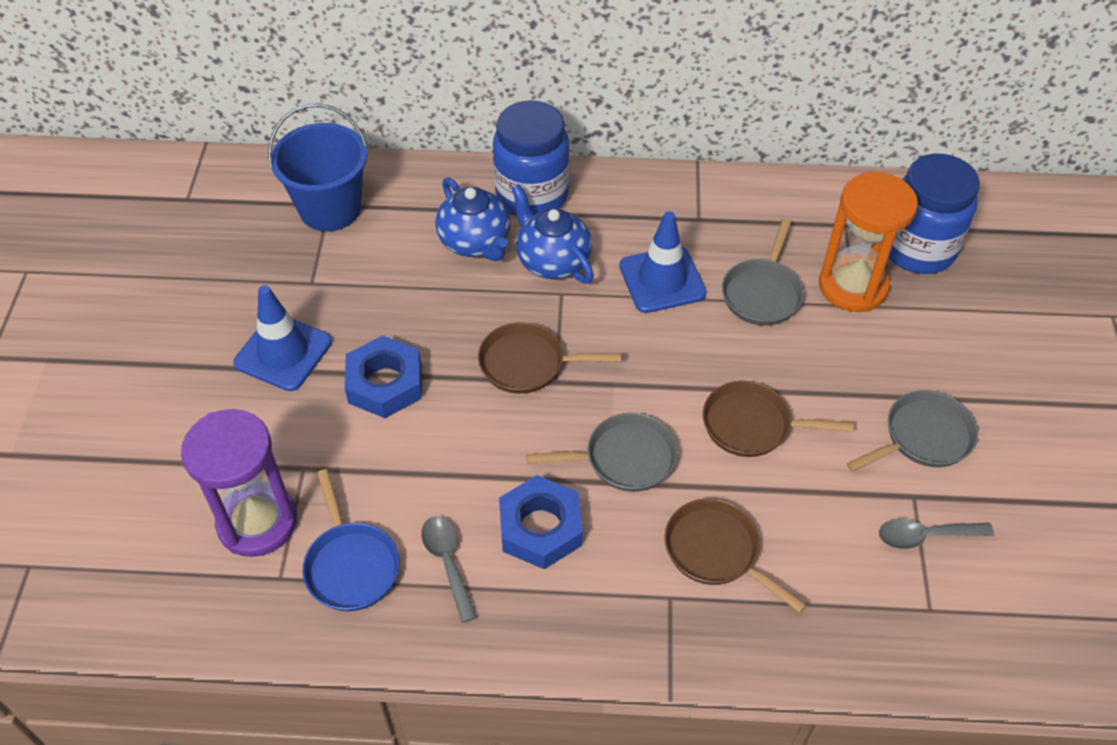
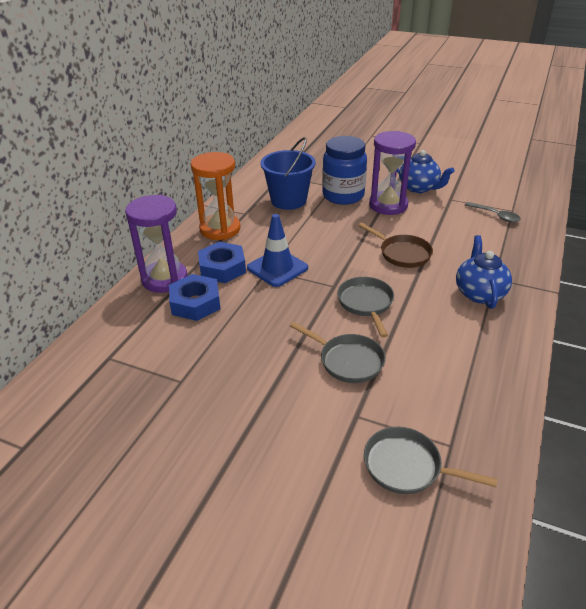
blue jar: 2 -> 1
blue pan: 1 -> 0
blue traffic cone: 2 -> 1
brown pan: 3 -> 1
grey spoon: 2 -> 1
purple hourglass: 1 -> 2

